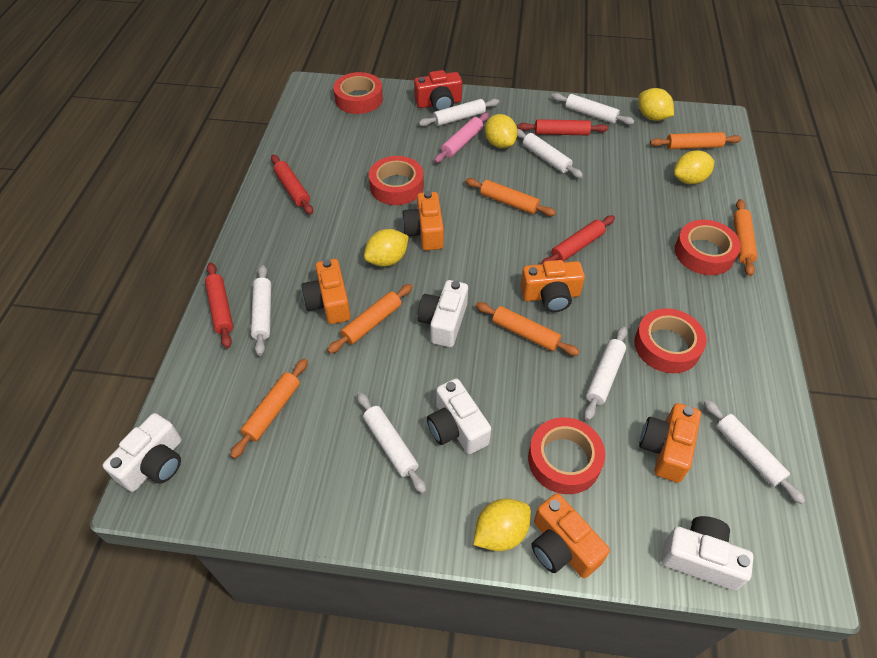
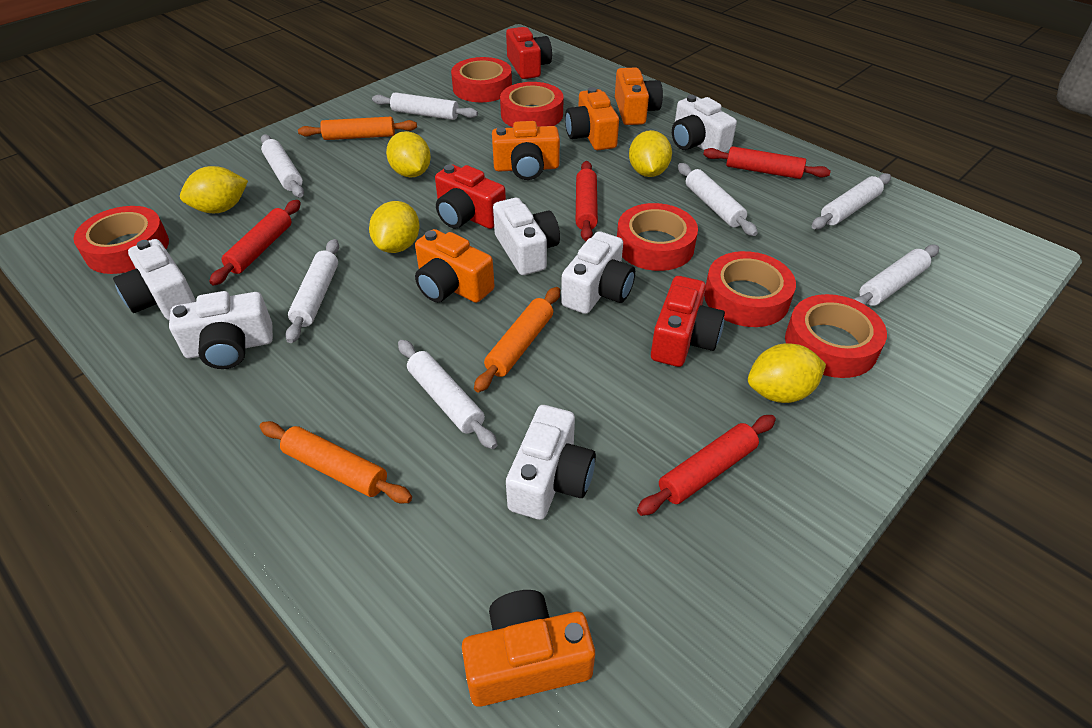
orange rolling pin: 6 -> 3
pink rolling pin: 1 -> 0
red camera: 1 -> 3
red tape: 5 -> 6
white camera: 4 -> 6

